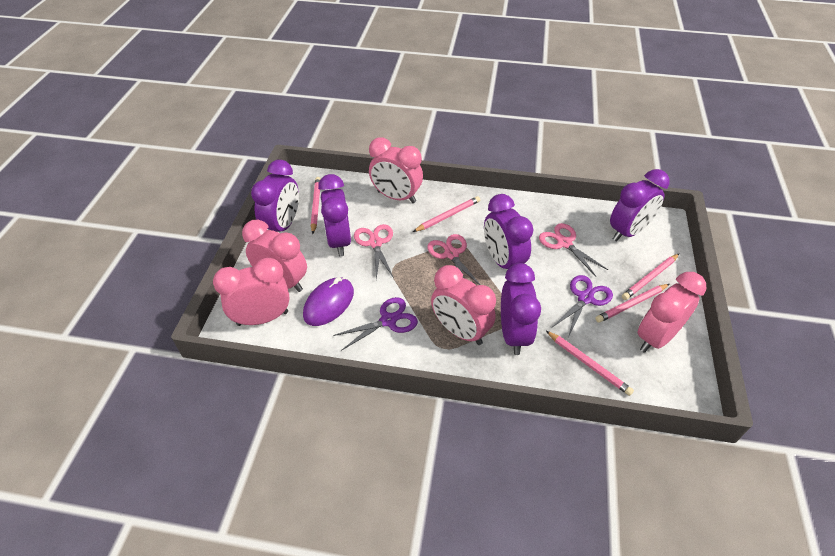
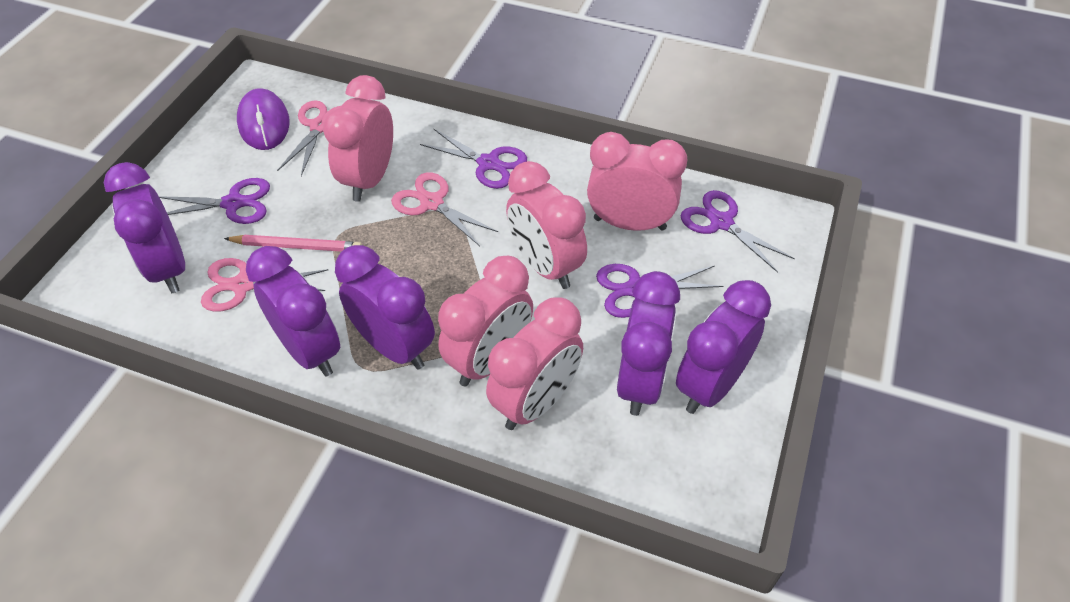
pink pencil: 5 -> 1
purple scissors: 2 -> 4

